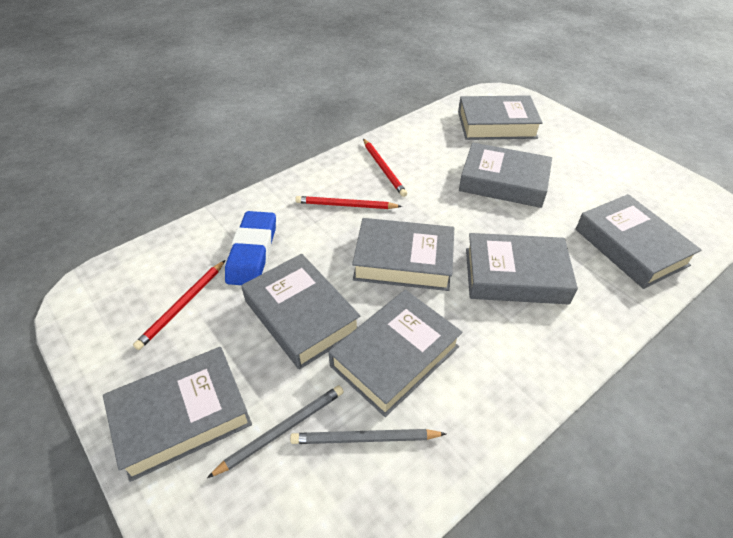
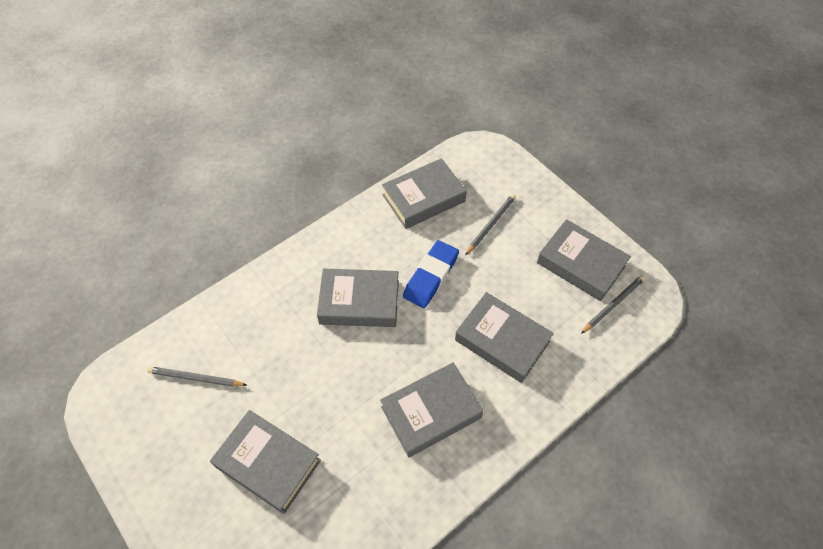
grey book: 8 -> 6
grey pencil: 2 -> 3
red pencil: 3 -> 0

